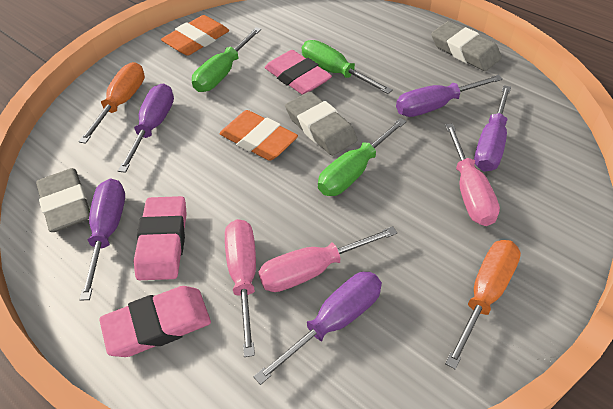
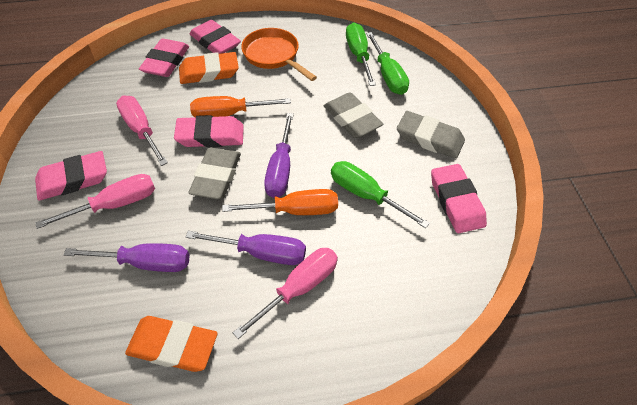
orange pan: 0 -> 1
pink eraser: 3 -> 5
purple screwdriver: 5 -> 3

